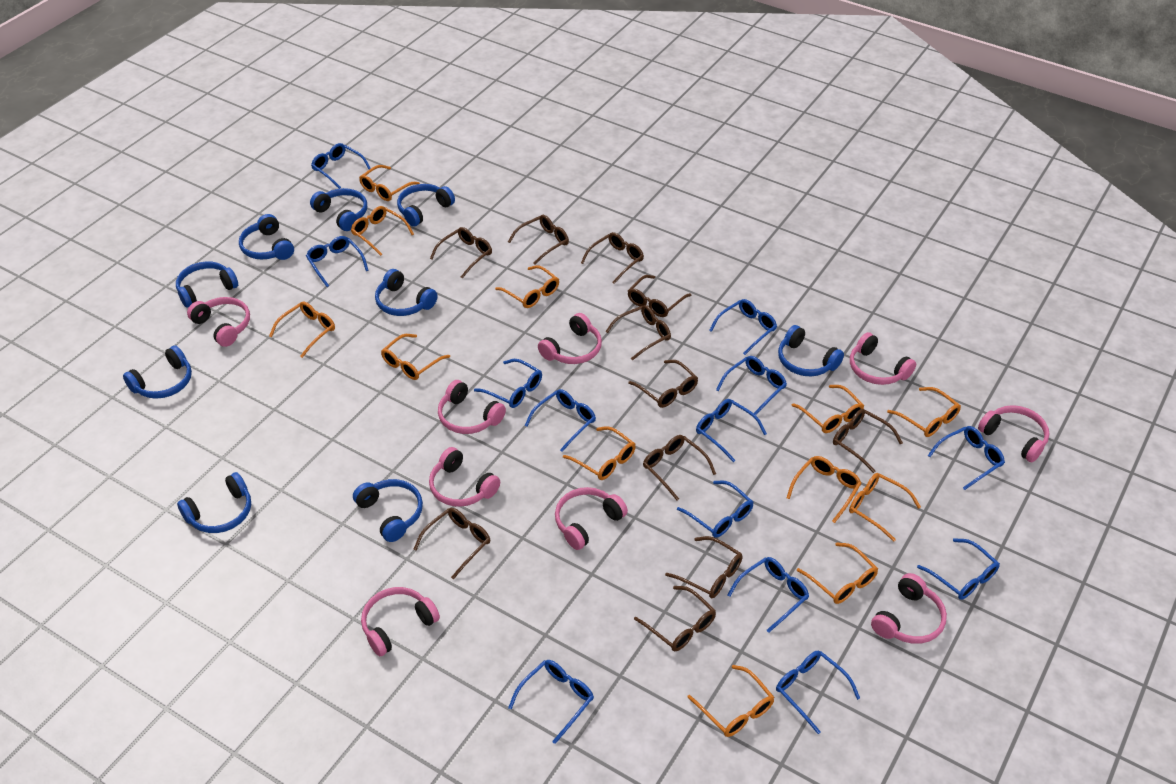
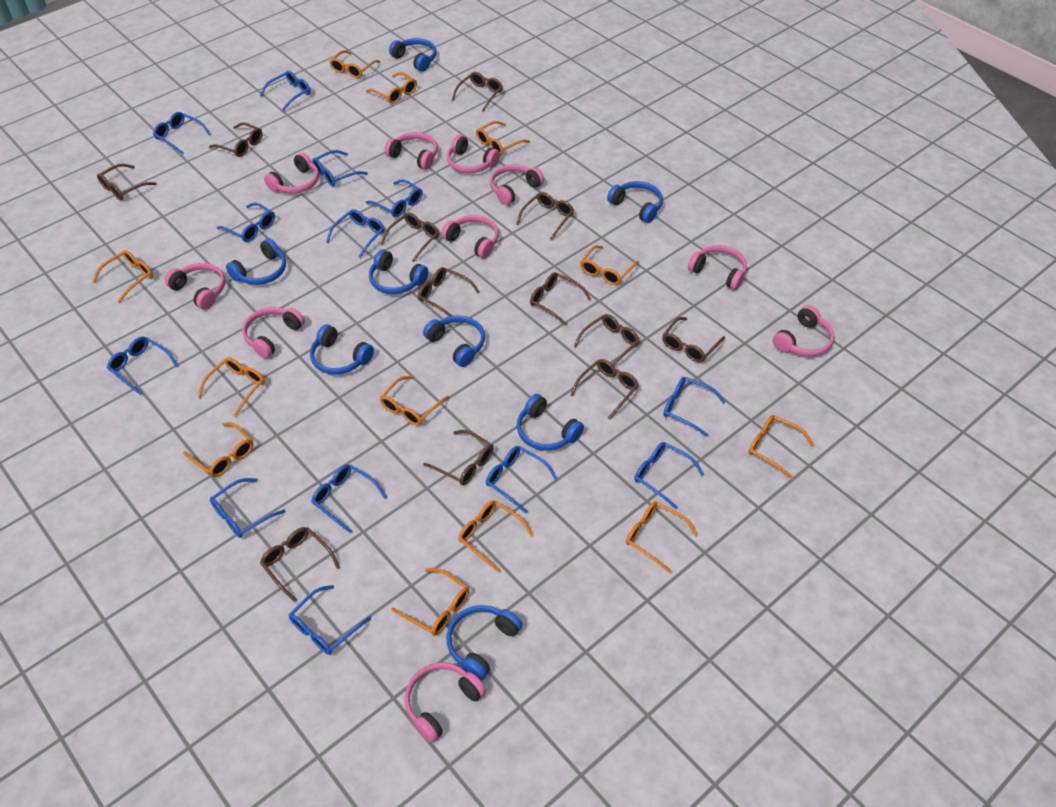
blue headphones: 9 -> 8
brown glasses: 11 -> 12
pink headphones: 9 -> 10

